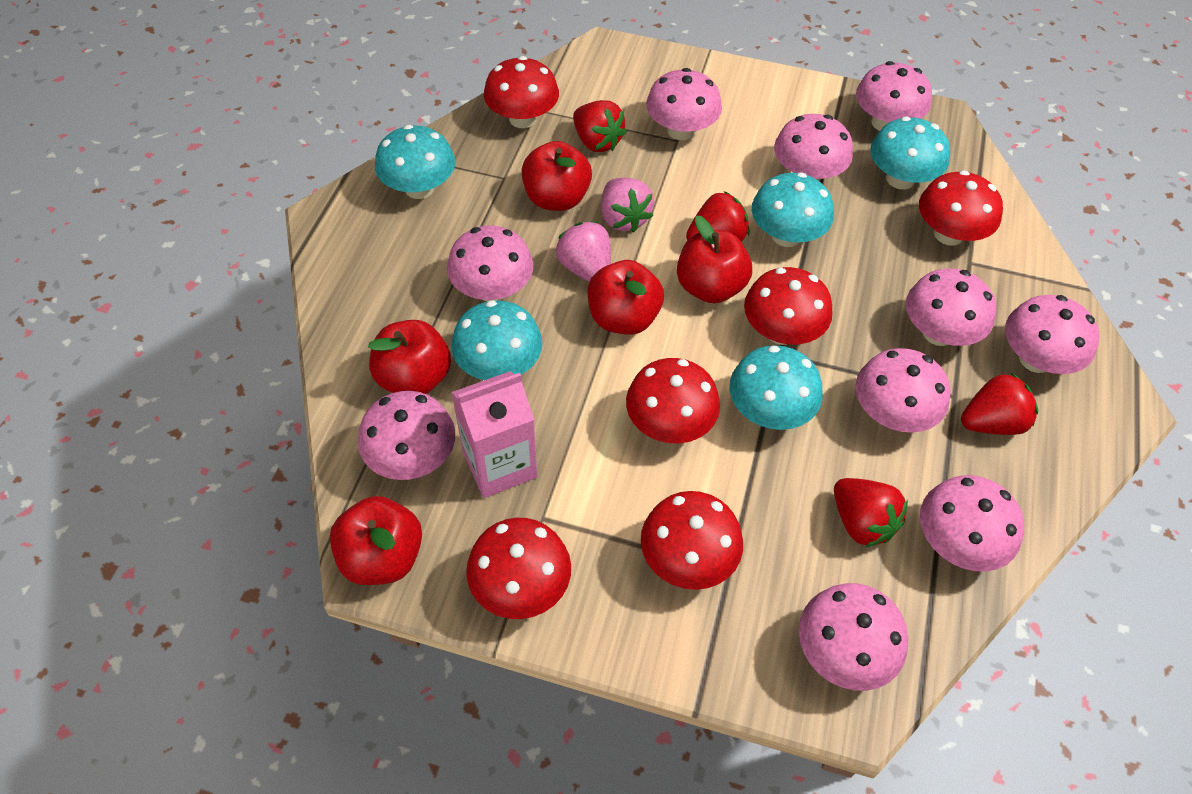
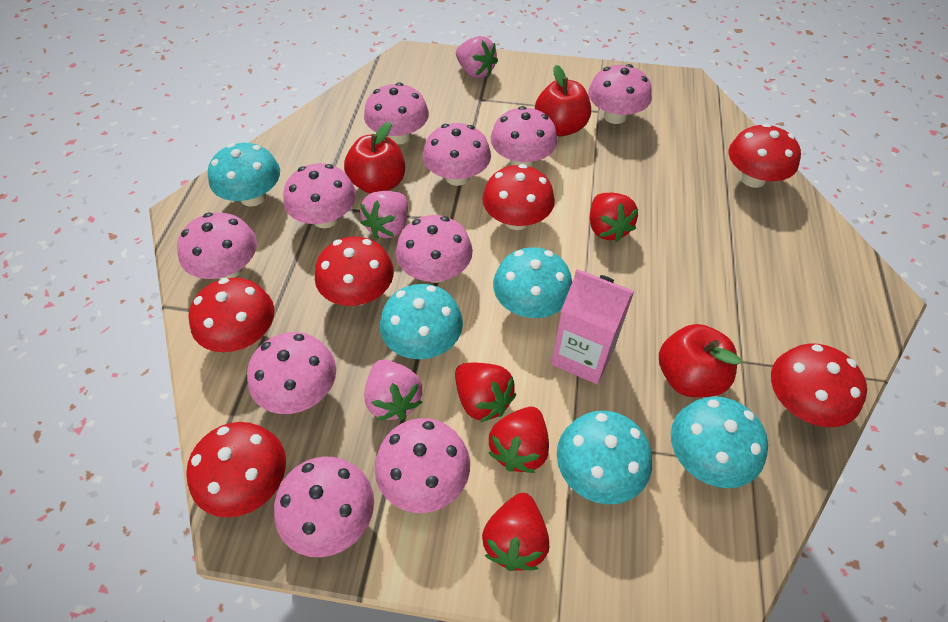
pink strawberry: 2 -> 3
red apple: 5 -> 3

